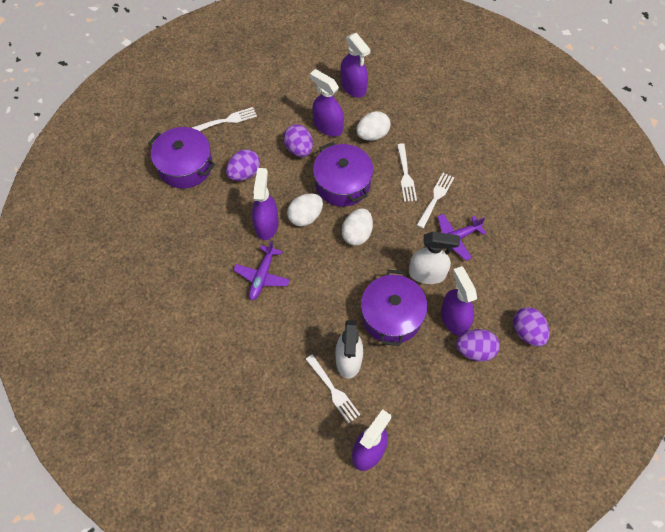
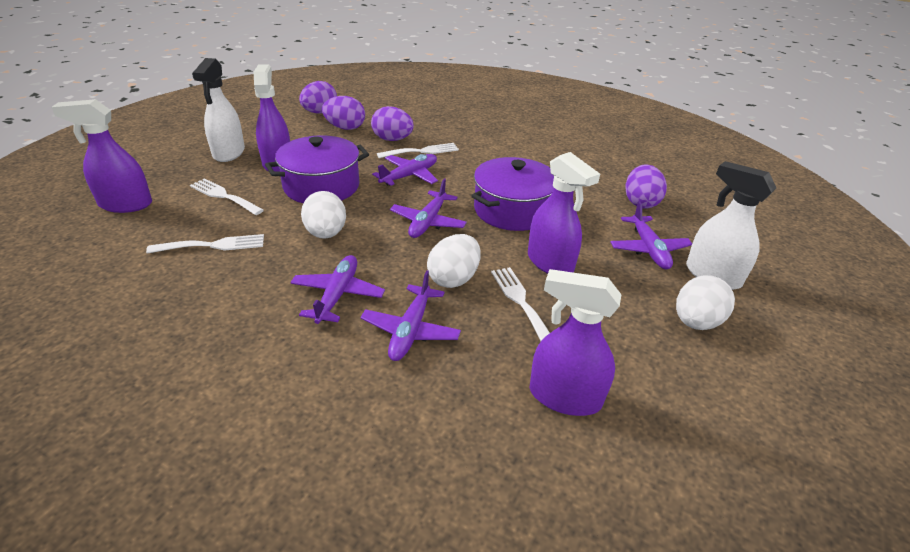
purple plane: 2 -> 5
purple pot: 3 -> 2
purple spray bottle: 5 -> 4

